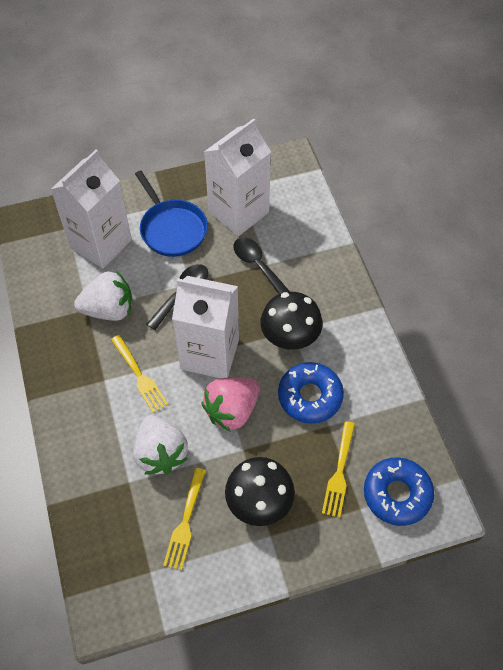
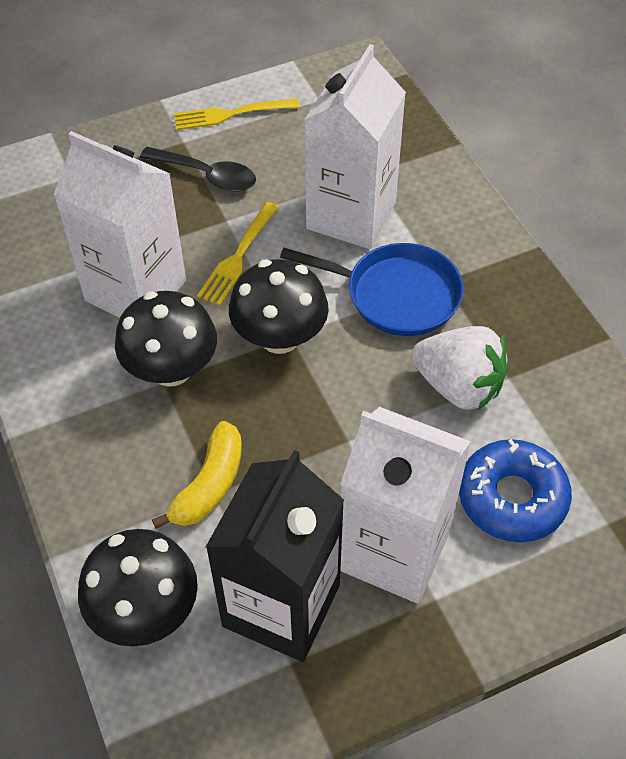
black carton: 0 -> 1
black mushroom: 2 -> 3
black spoon: 2 -> 1
blue donut: 2 -> 1
pink strawberry: 1 -> 0
white strawberry: 2 -> 1
yellow banana: 0 -> 1
yellow fork: 3 -> 2

